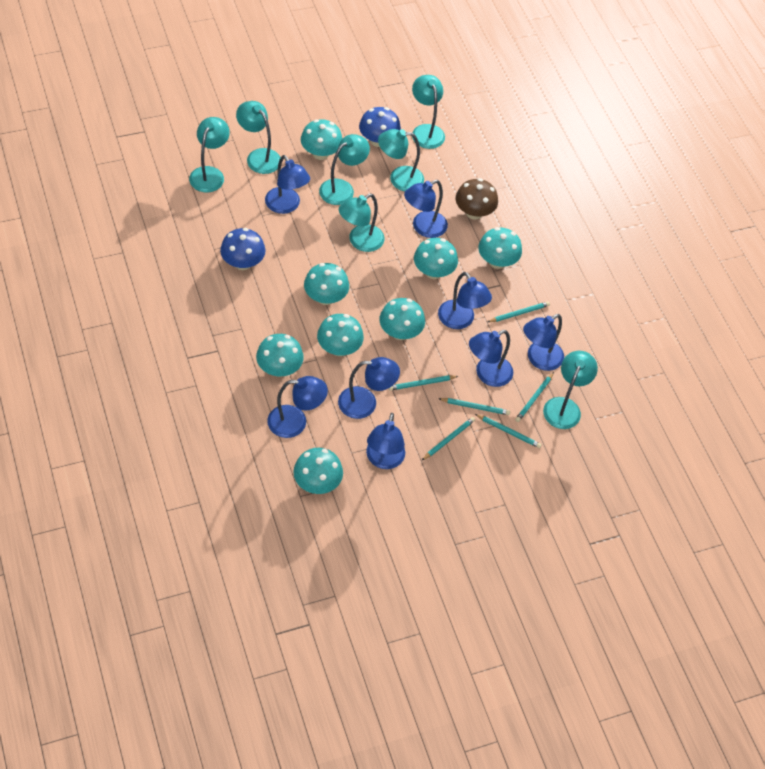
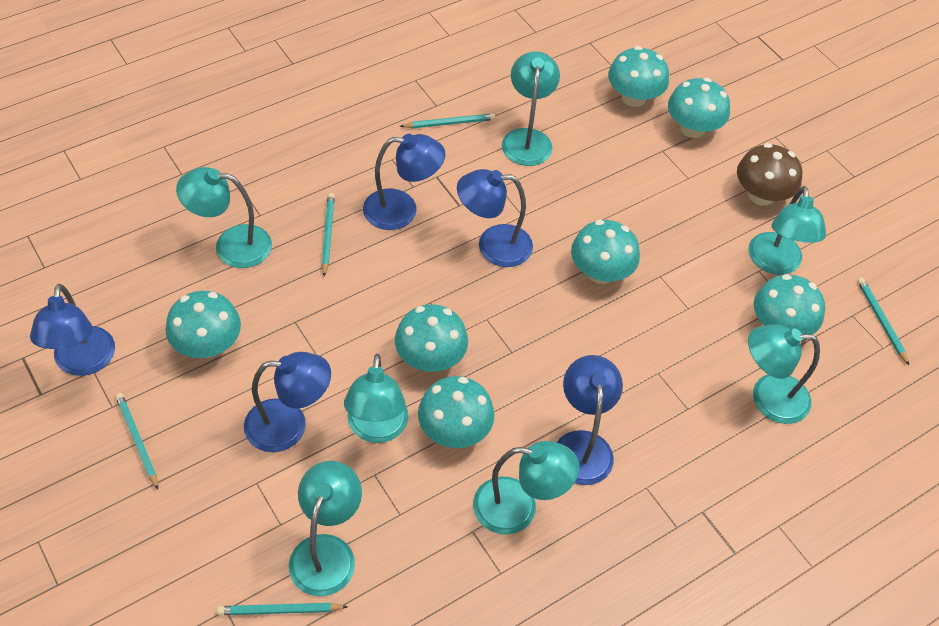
blue lamp: 8 -> 5
blue mushroom: 2 -> 0
turquoise mushroom: 8 -> 7
turquoise pencil: 6 -> 5

